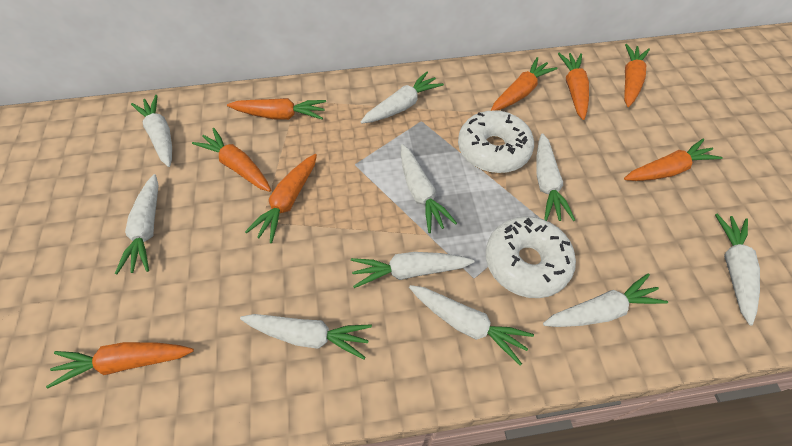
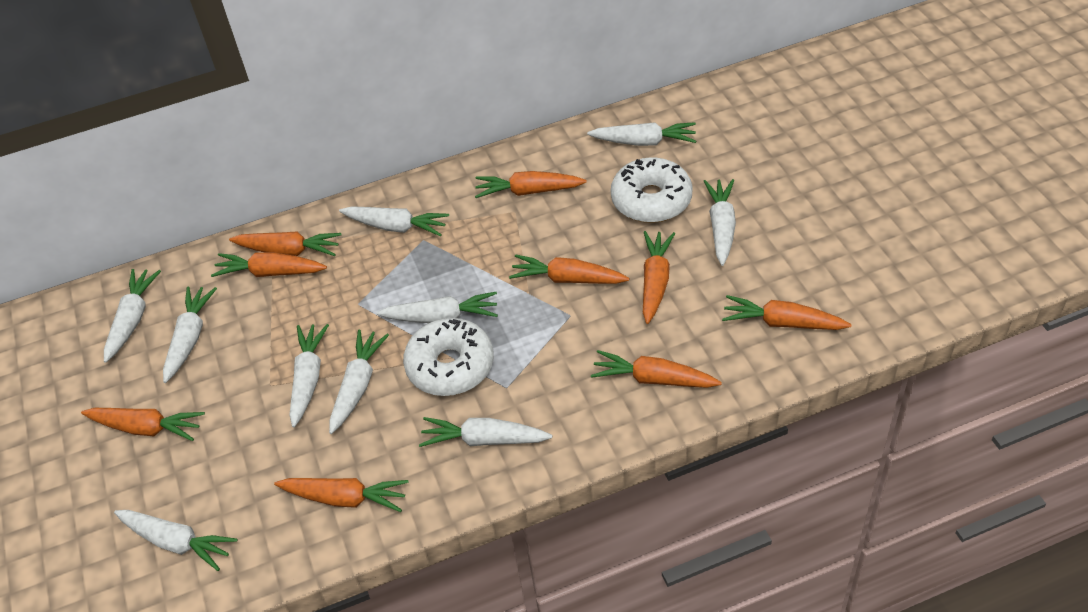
orange carrot: 8 -> 9

